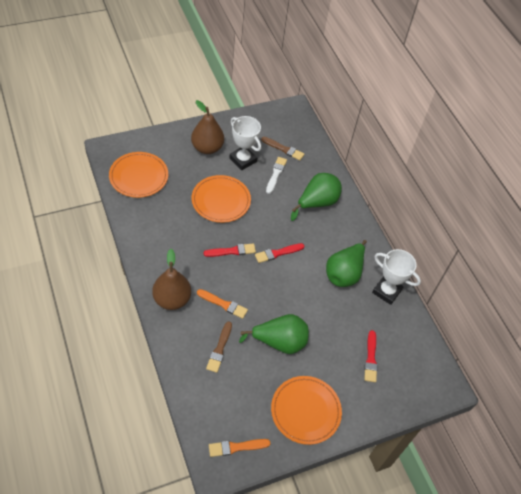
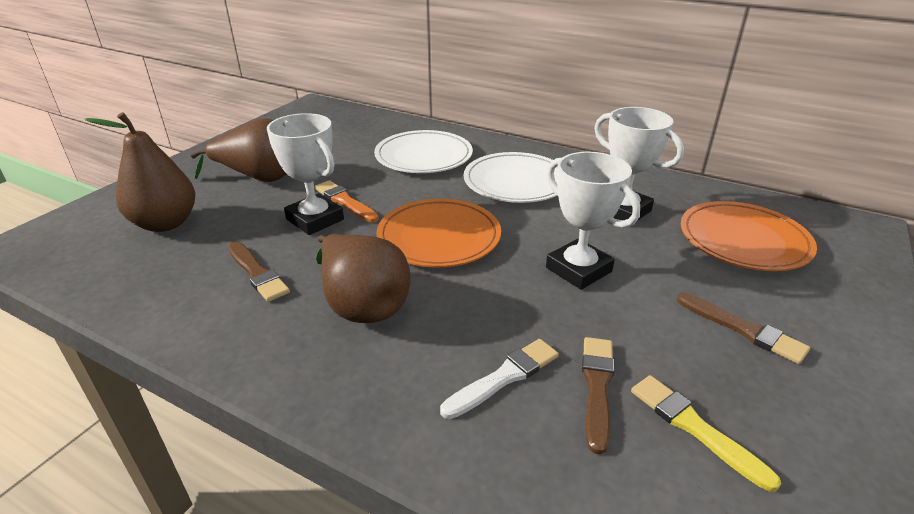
brown brush: 2 -> 3
brown pear: 2 -> 3
green pear: 3 -> 0
orange brush: 2 -> 1
orange plate: 3 -> 2
red brush: 3 -> 0
white plate: 0 -> 2
white trophy: 2 -> 3
yellow brush: 0 -> 1

